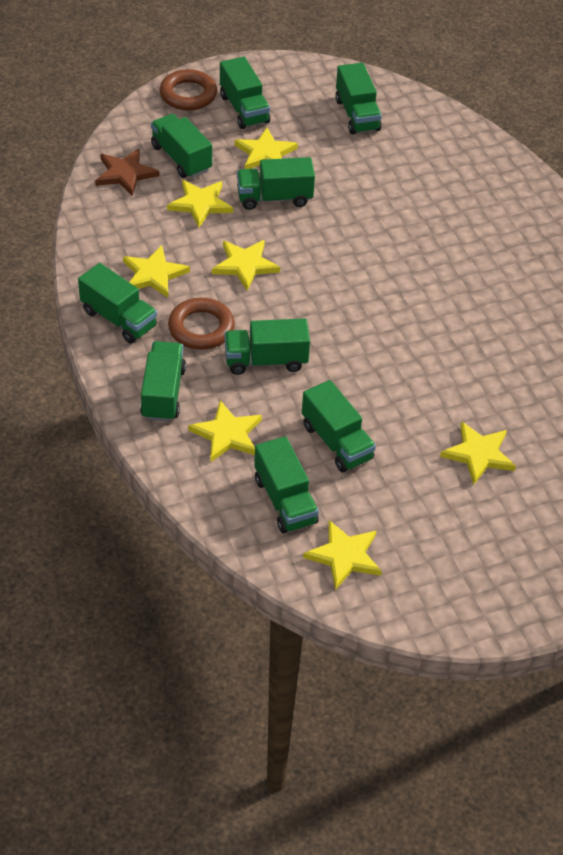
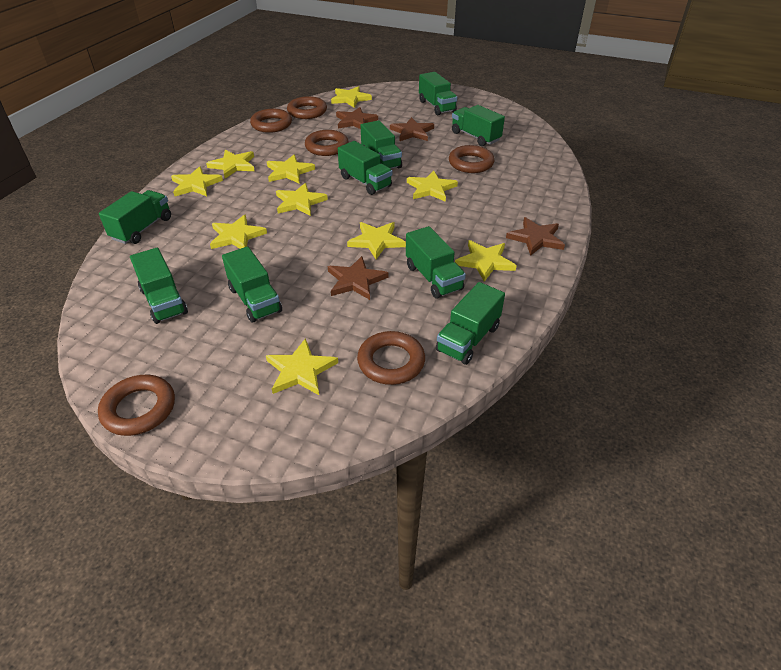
brown ring: 2 -> 6
brown star: 1 -> 4
yellow star: 7 -> 10

